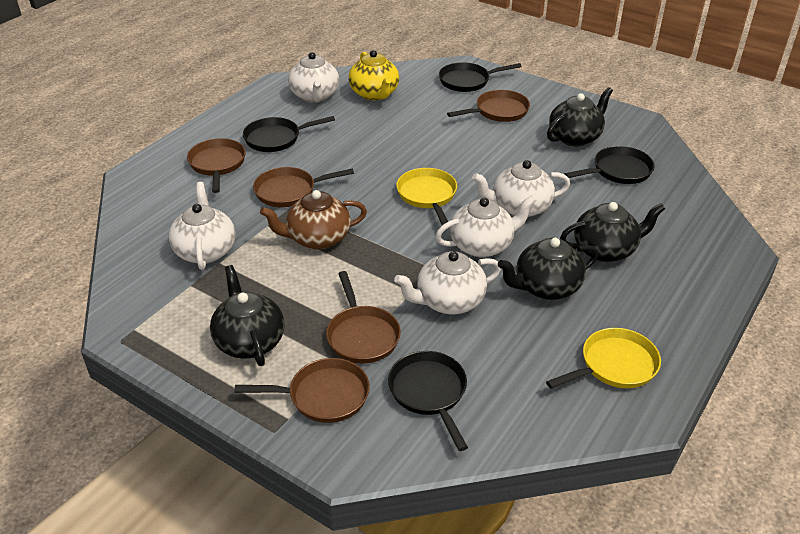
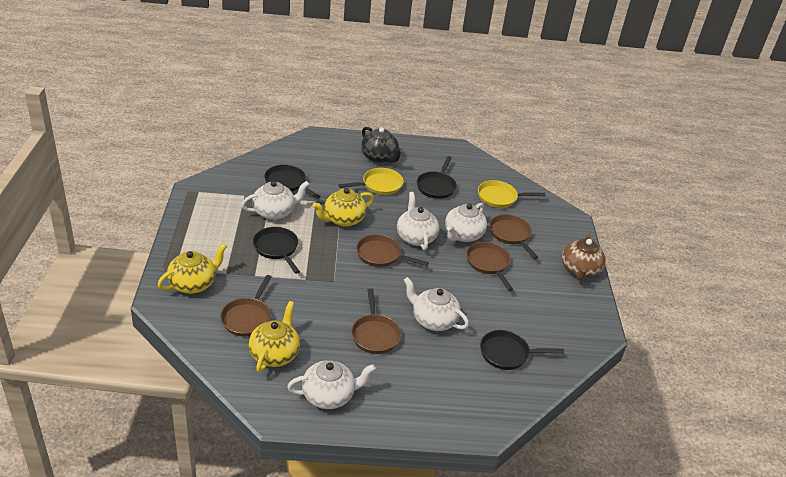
black teapot: 4 -> 1
yellow teapot: 1 -> 3

